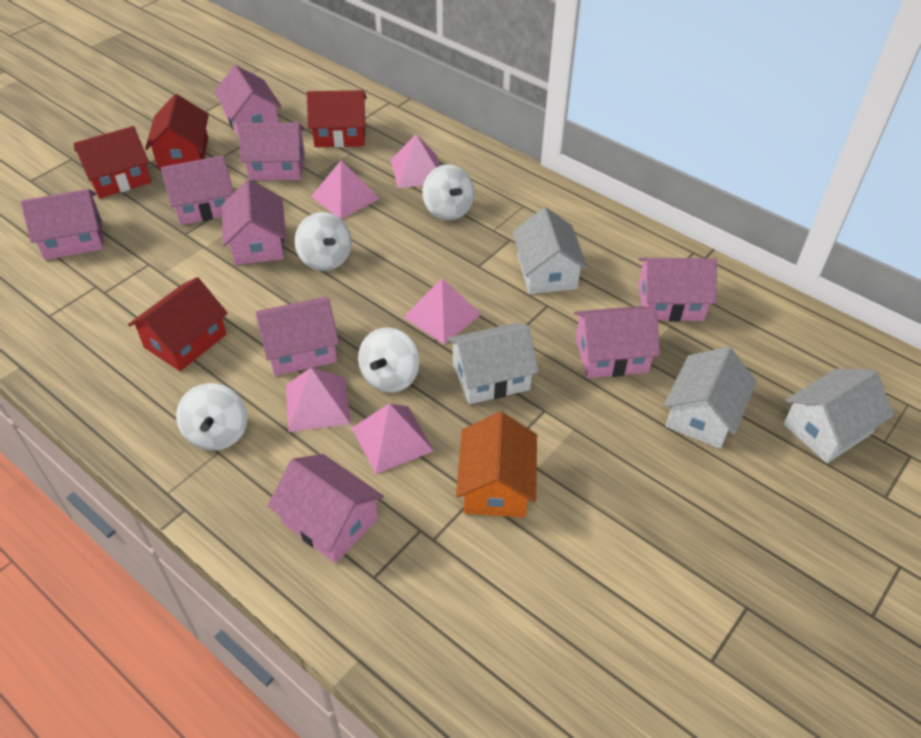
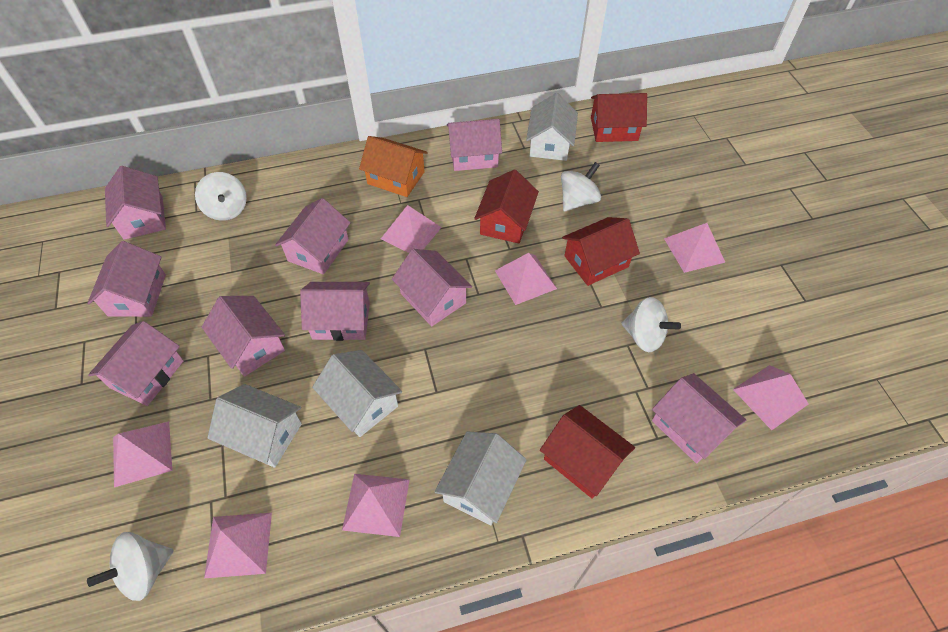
pink pyramid: 5 -> 7

